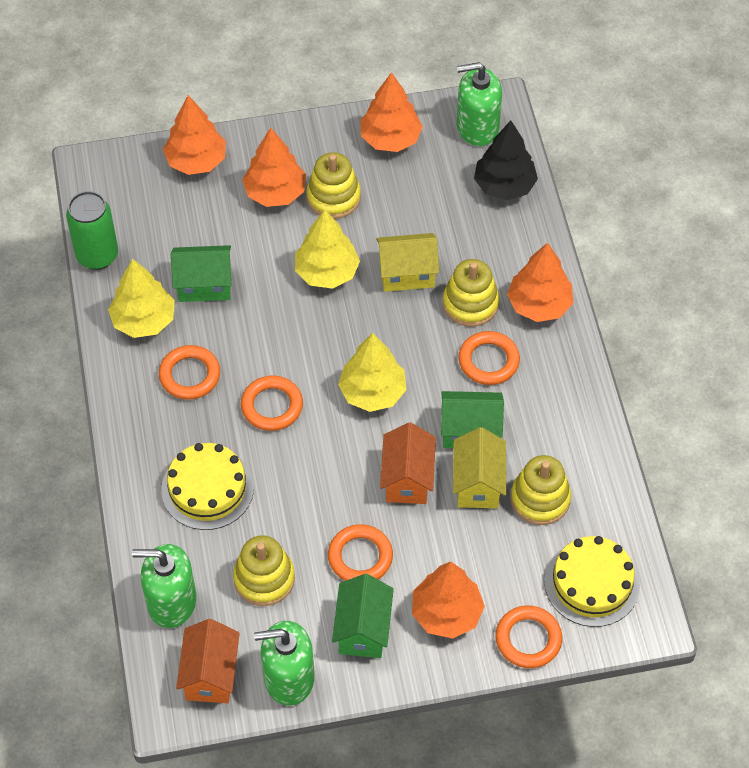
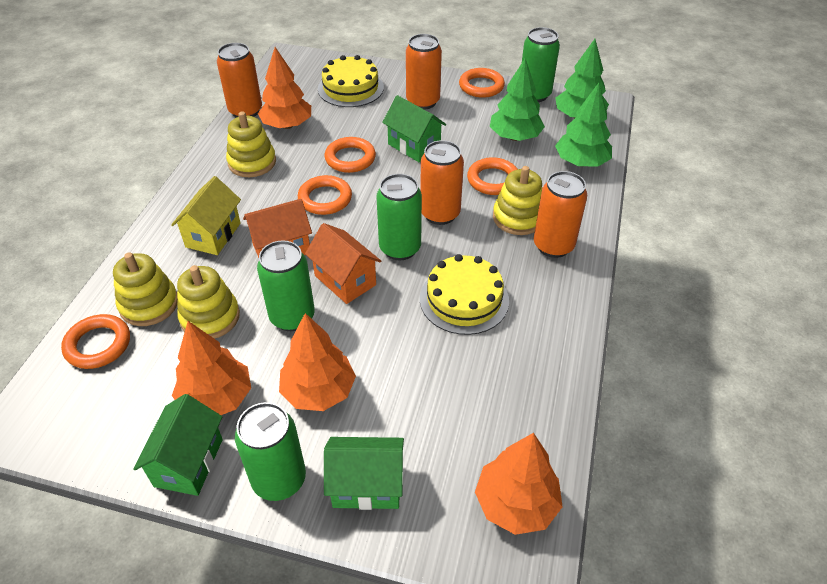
black tree: 1 -> 0
green can: 1 -> 4
green soap dispenser: 3 -> 0
green tree: 0 -> 3
orange can: 0 -> 4
orange tree: 5 -> 4
yellow house: 2 -> 1
yellow tree: 3 -> 0

